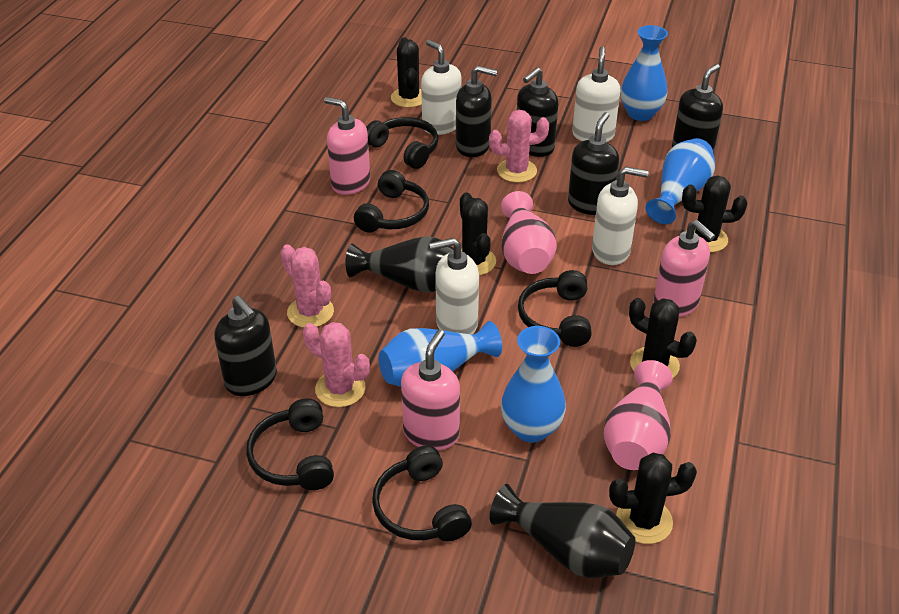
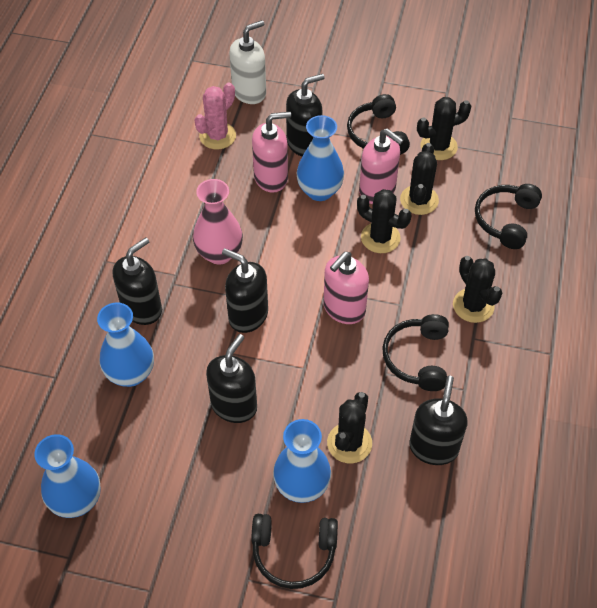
black headphones: 5 -> 4
black vase: 2 -> 0
pink cactus: 3 -> 1
pink vase: 2 -> 1
white soap dispenser: 4 -> 1

